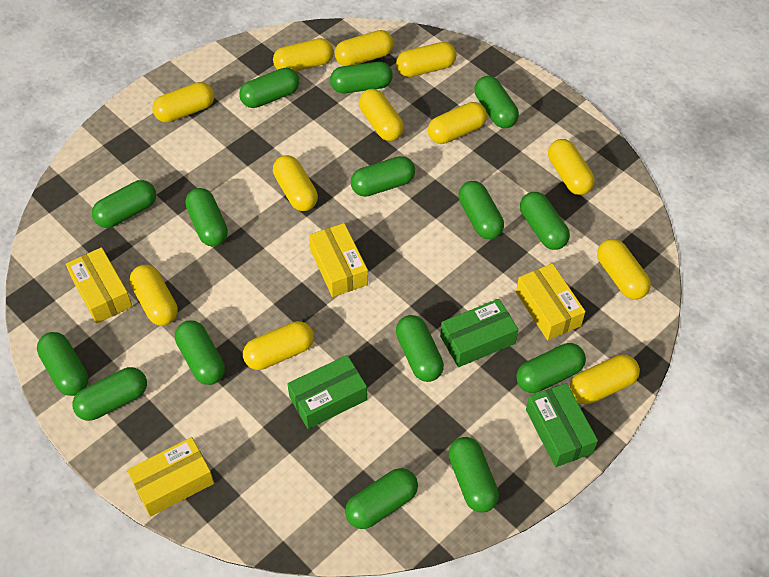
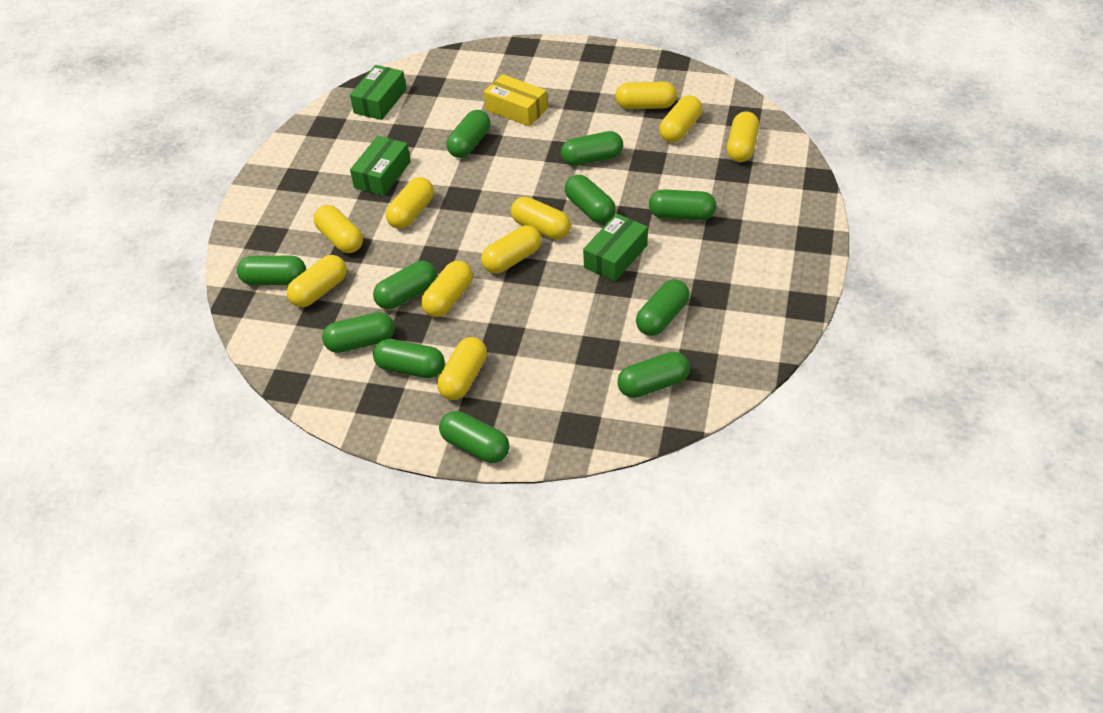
green capsule: 15 -> 11
yellow box: 4 -> 1
yellow capsule: 12 -> 10

